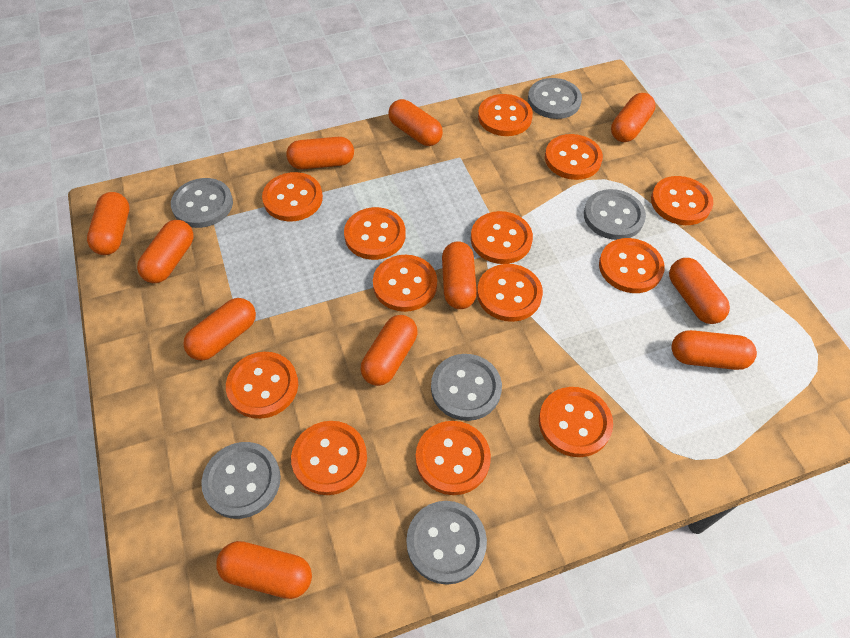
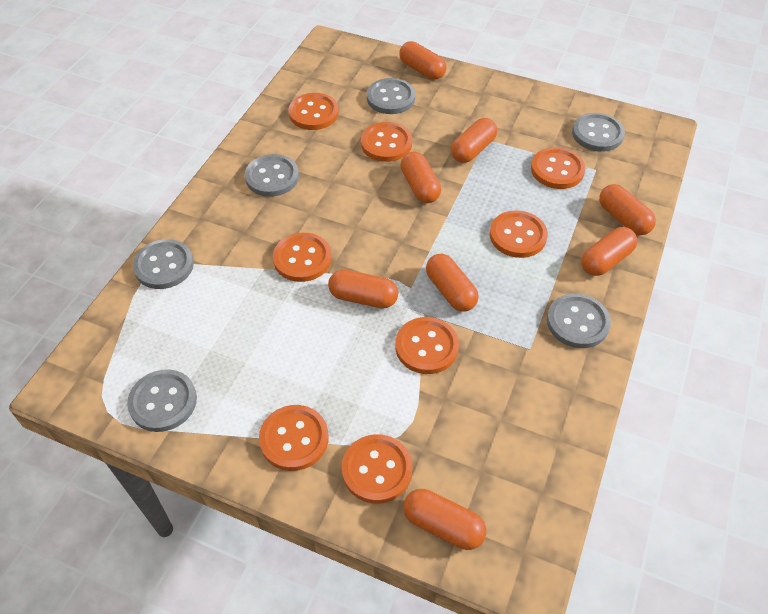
orange button: 13 -> 8
orange capsule: 11 -> 8

